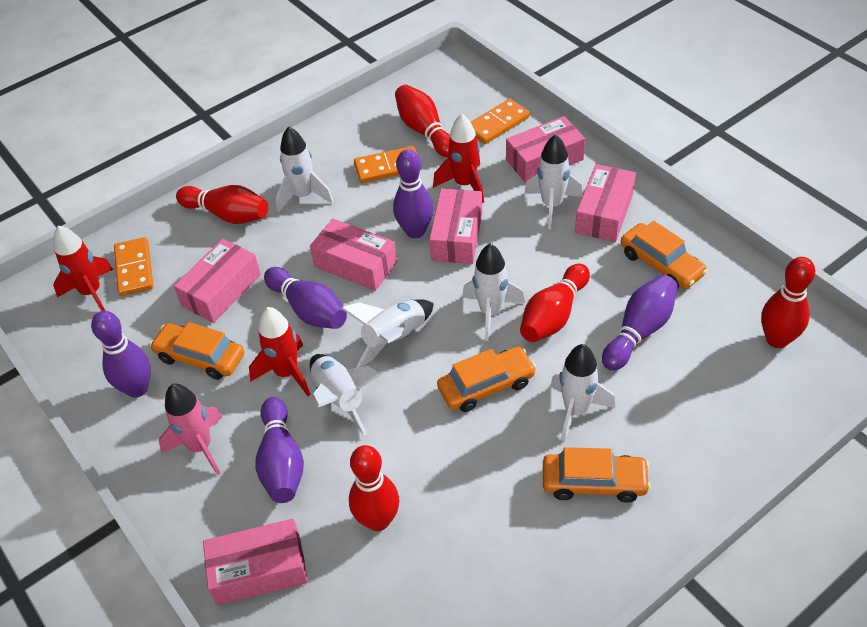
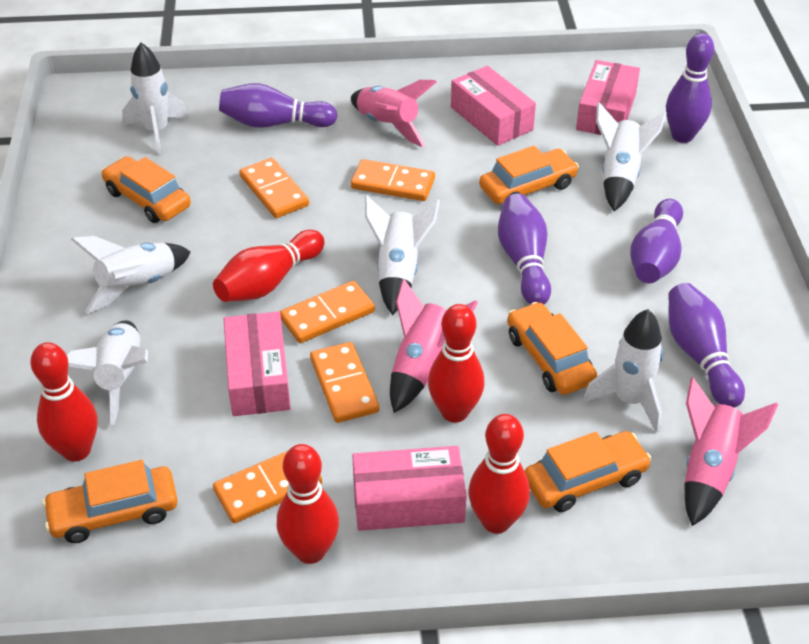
orange car: 4 -> 5
orange domino: 3 -> 5
pink box: 6 -> 4
pink rocket: 1 -> 3
red rocket: 3 -> 0

